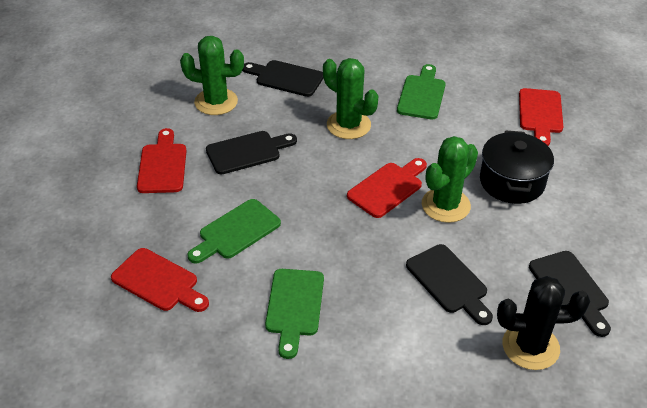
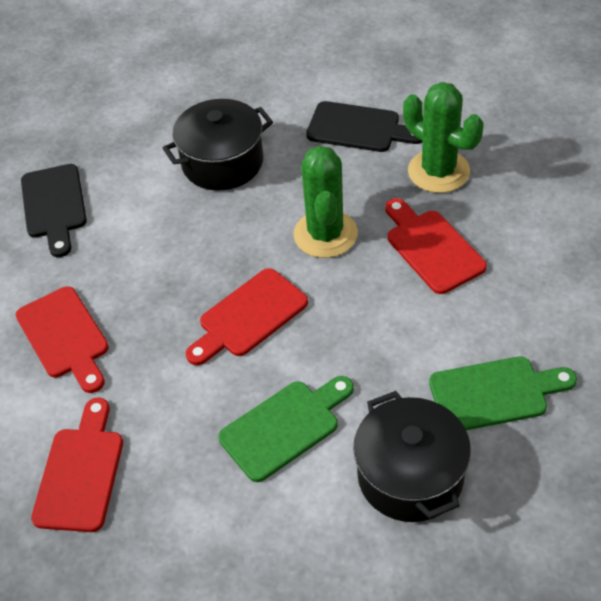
black cactus: 1 -> 0
black cutting board: 4 -> 2
black pot: 1 -> 2
green cactus: 3 -> 2
green cutting board: 3 -> 2

